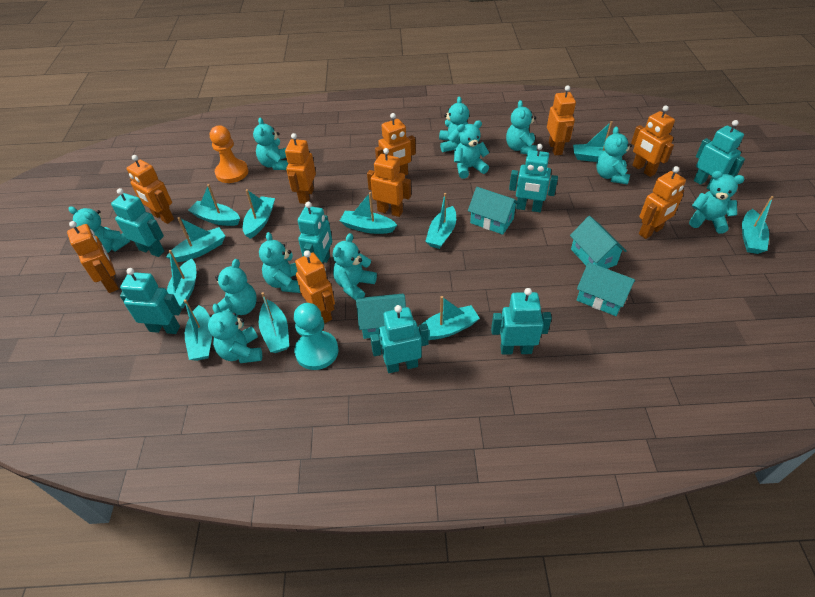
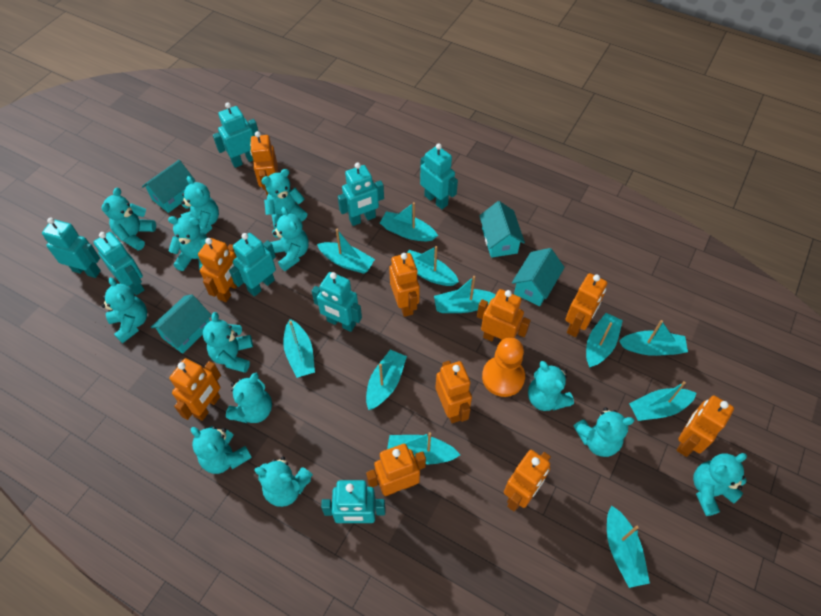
orange robot: 9 -> 10
turquoise pawn: 1 -> 0
turquoise robot: 7 -> 8
turquoise teddy bear: 11 -> 13

